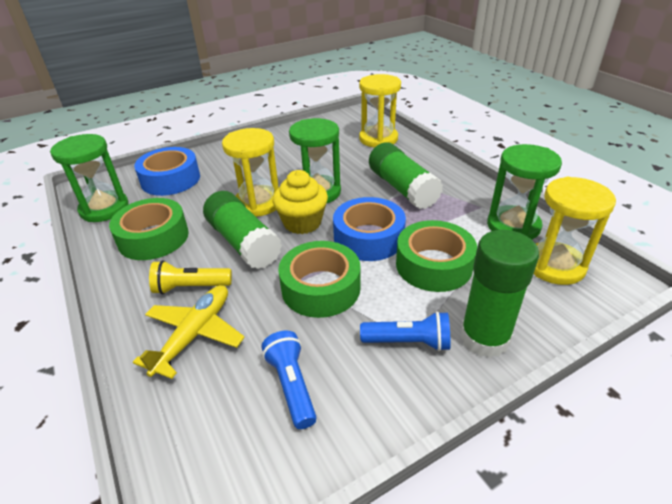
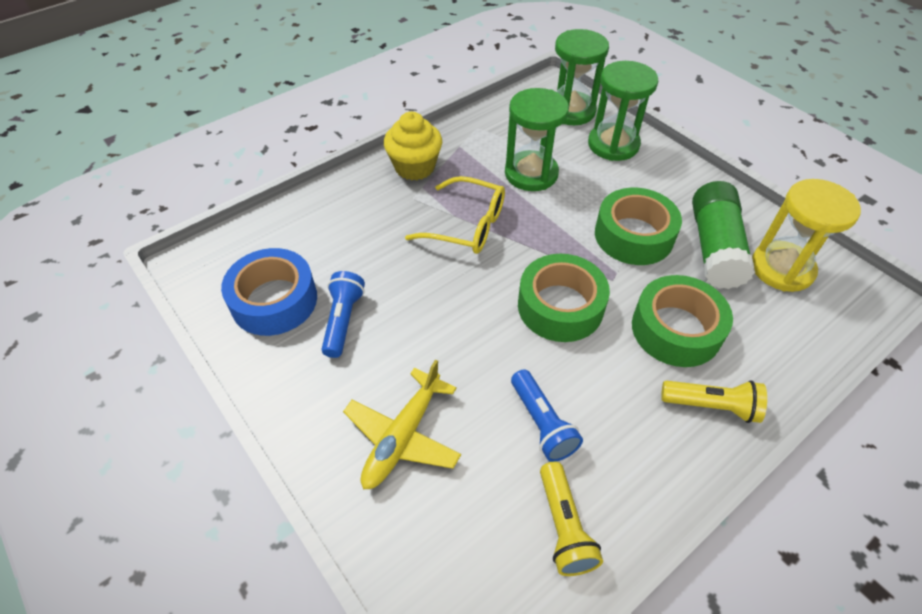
blue tape: 2 -> 1
green glue stick: 3 -> 1
yellow flashlight: 1 -> 2
yellow glasses: 0 -> 1
yellow hourglass: 3 -> 1

